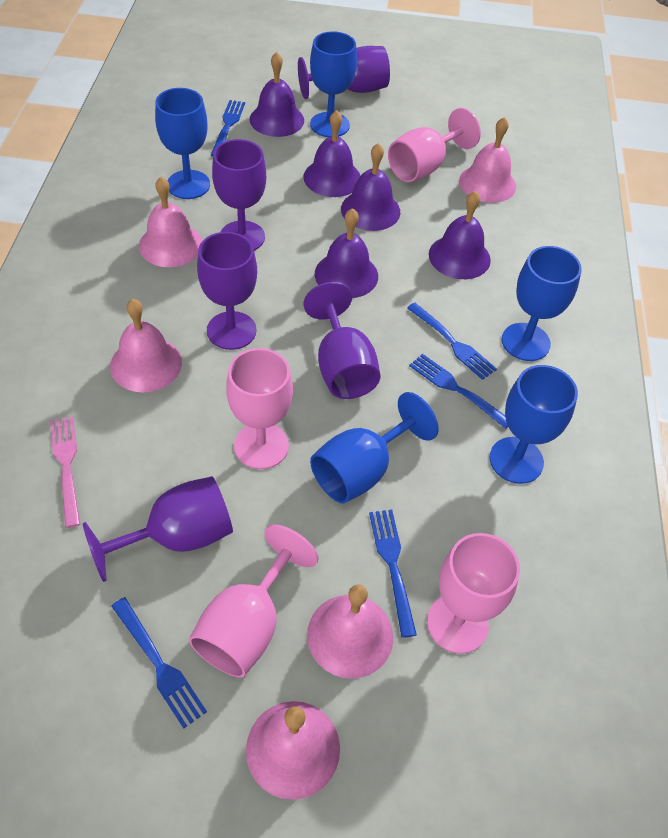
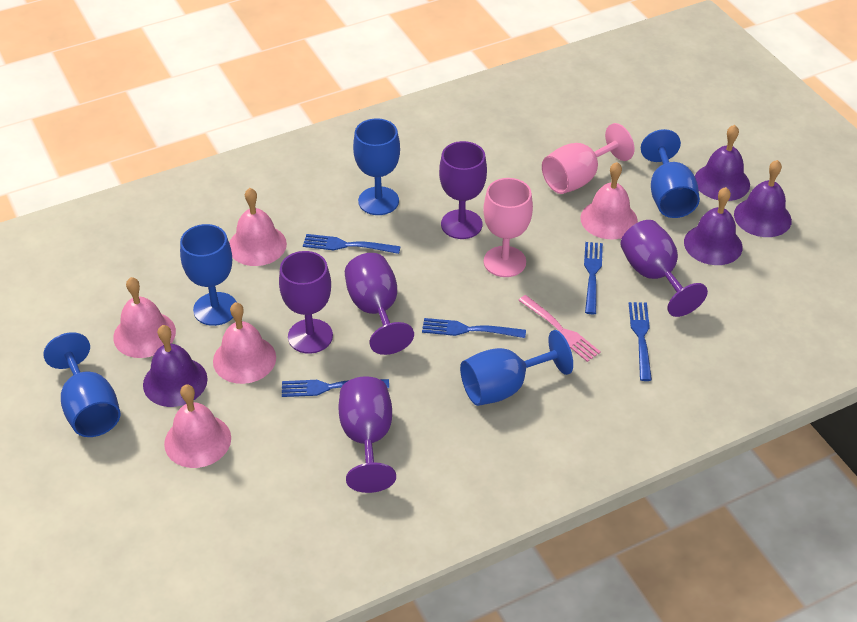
pink goblet: 4 -> 2
purple bell: 5 -> 4

